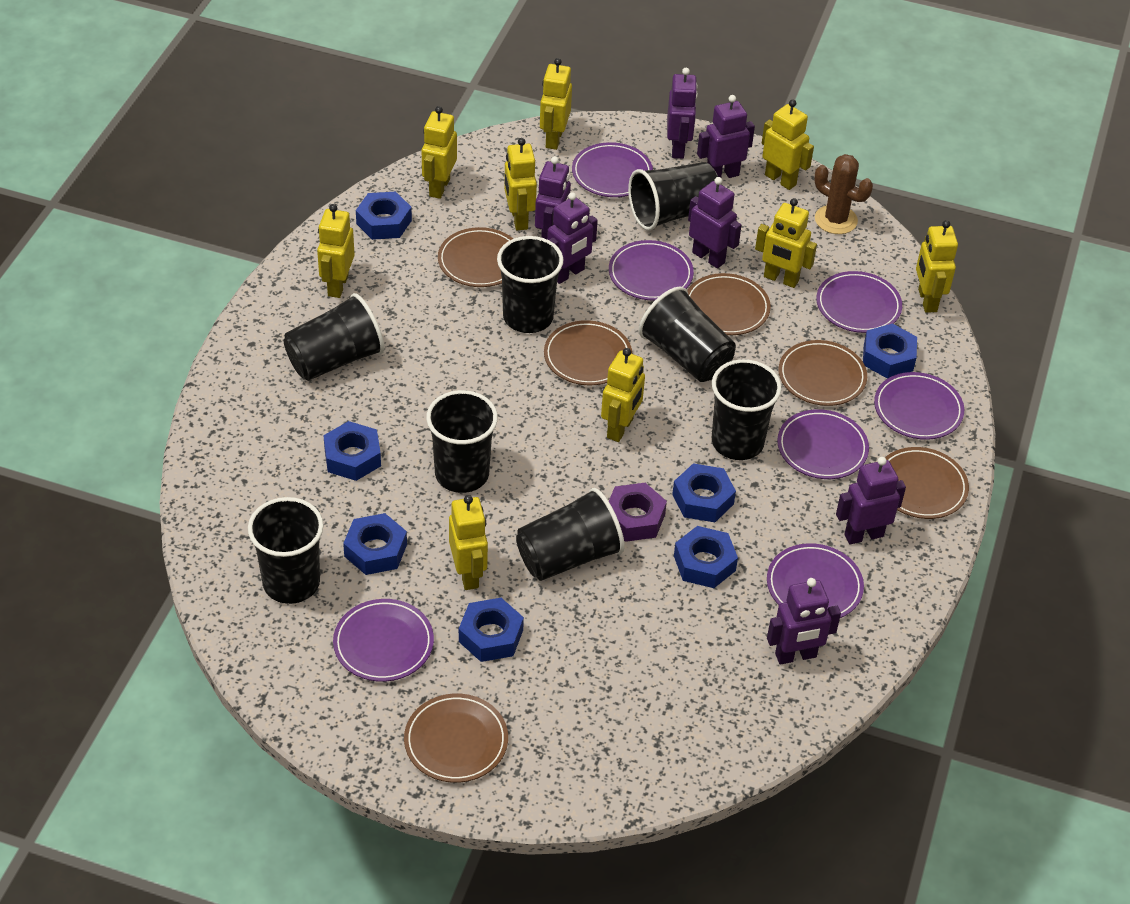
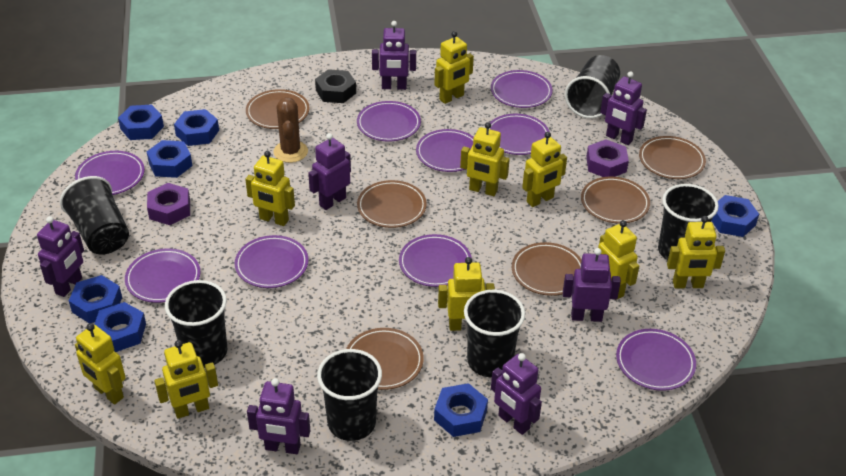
black cup: 8 -> 6
black nut: 0 -> 1
purple nut: 1 -> 2
purple plate: 7 -> 9

